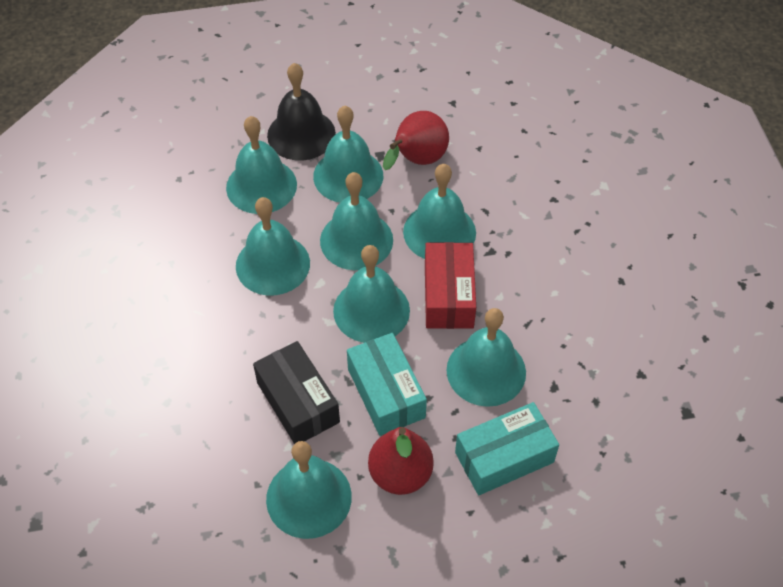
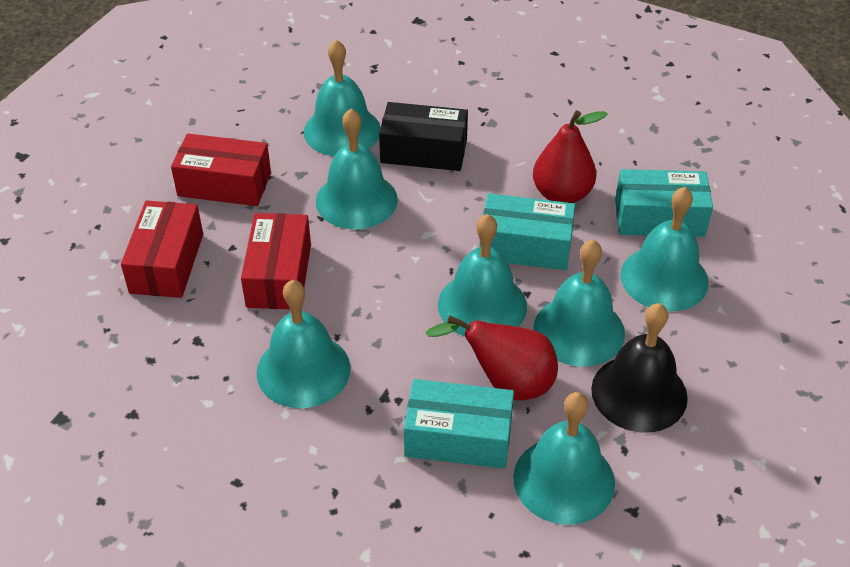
red box: 1 -> 3
turquoise bell: 8 -> 7
turquoise box: 2 -> 3

